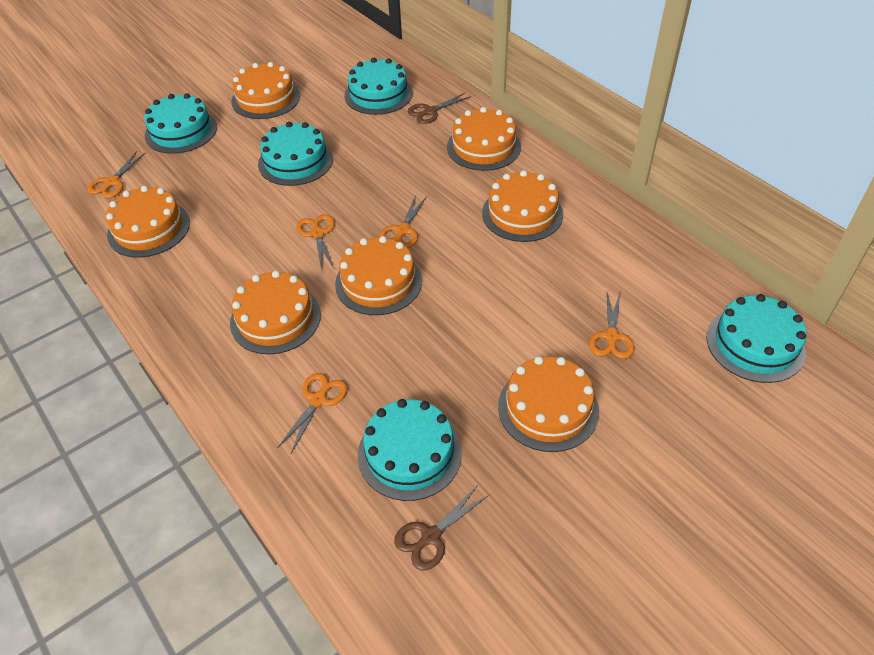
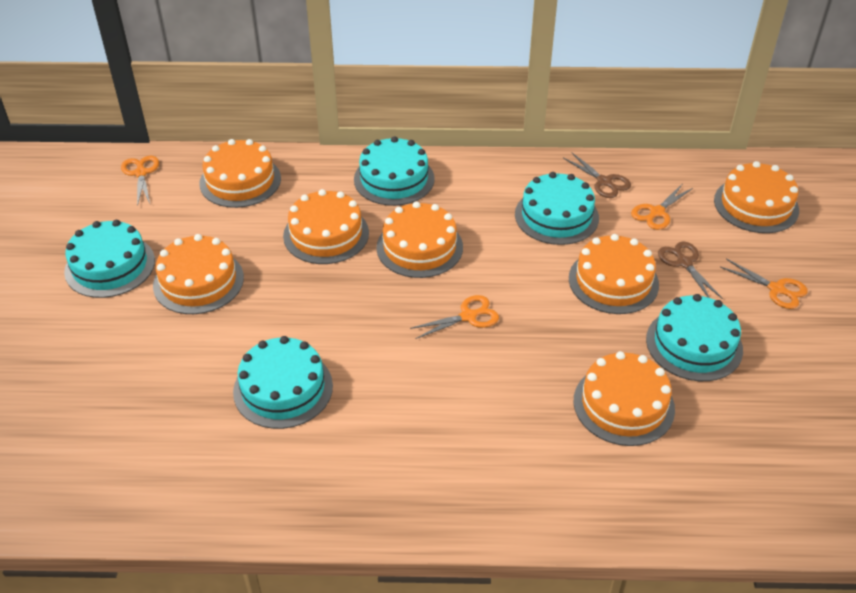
orange scissors: 5 -> 4

